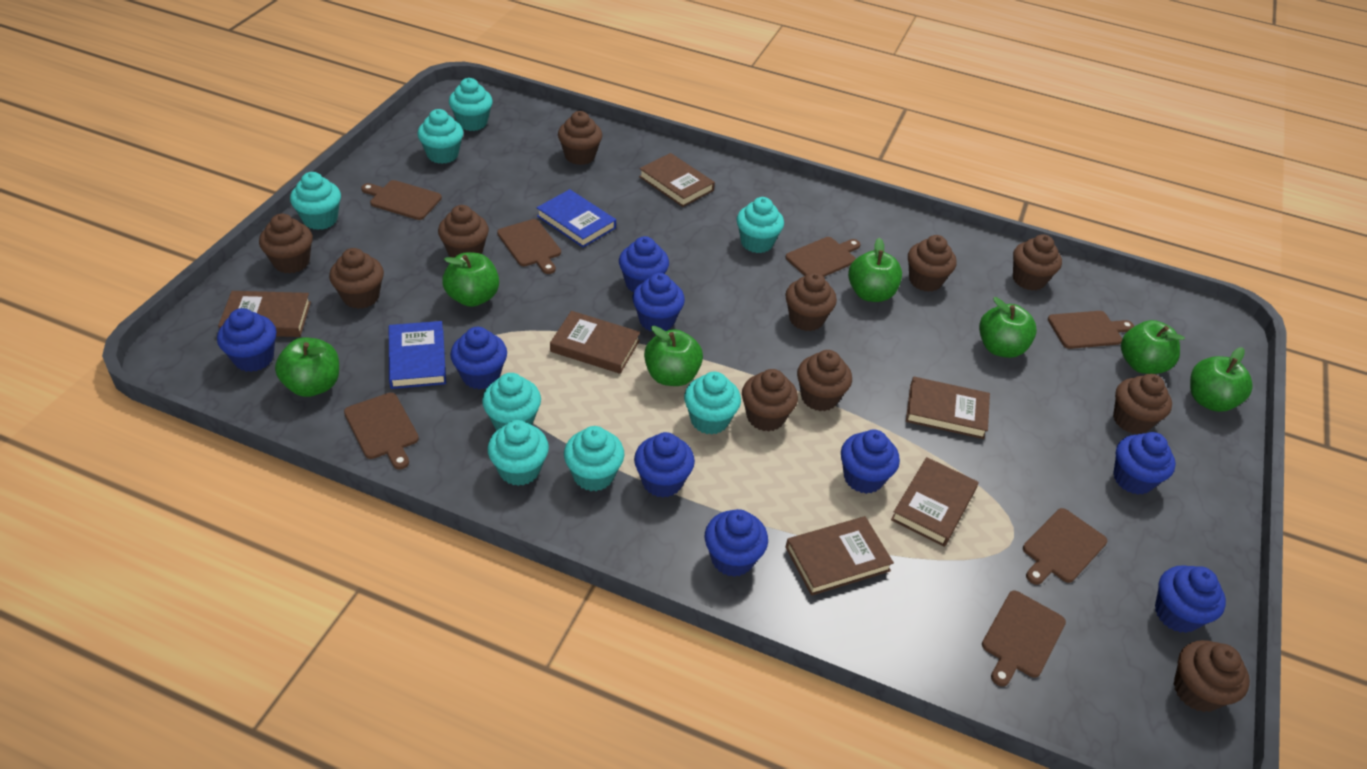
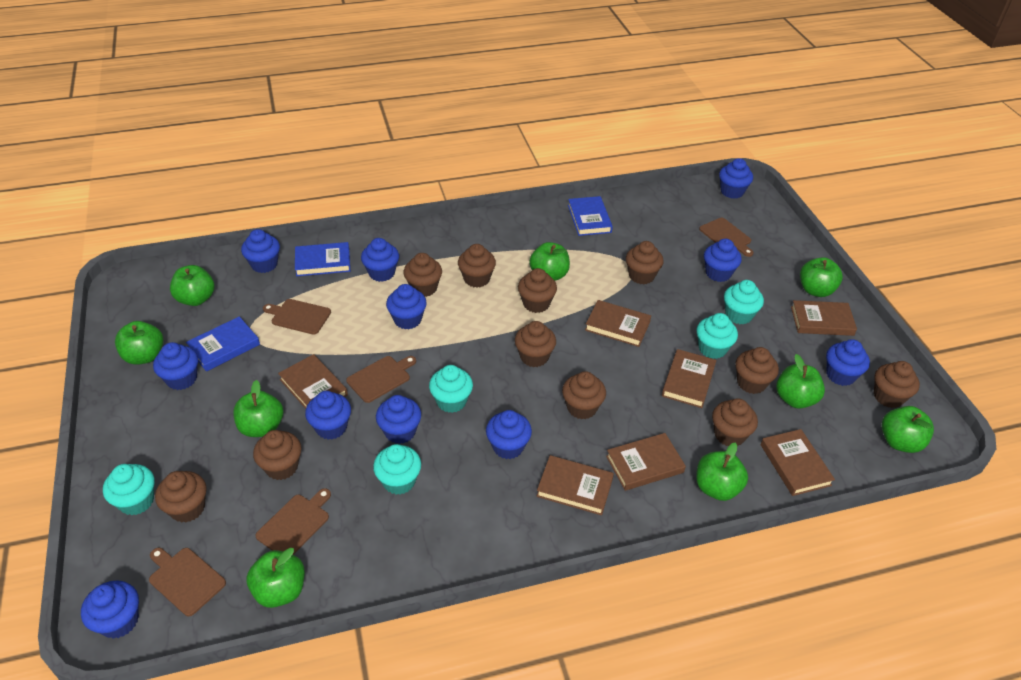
blue book: 2 -> 3
blue cupcake: 9 -> 11
brown book: 6 -> 7
brown cutting board: 7 -> 5
green apple: 7 -> 9
turquoise cupcake: 8 -> 5

